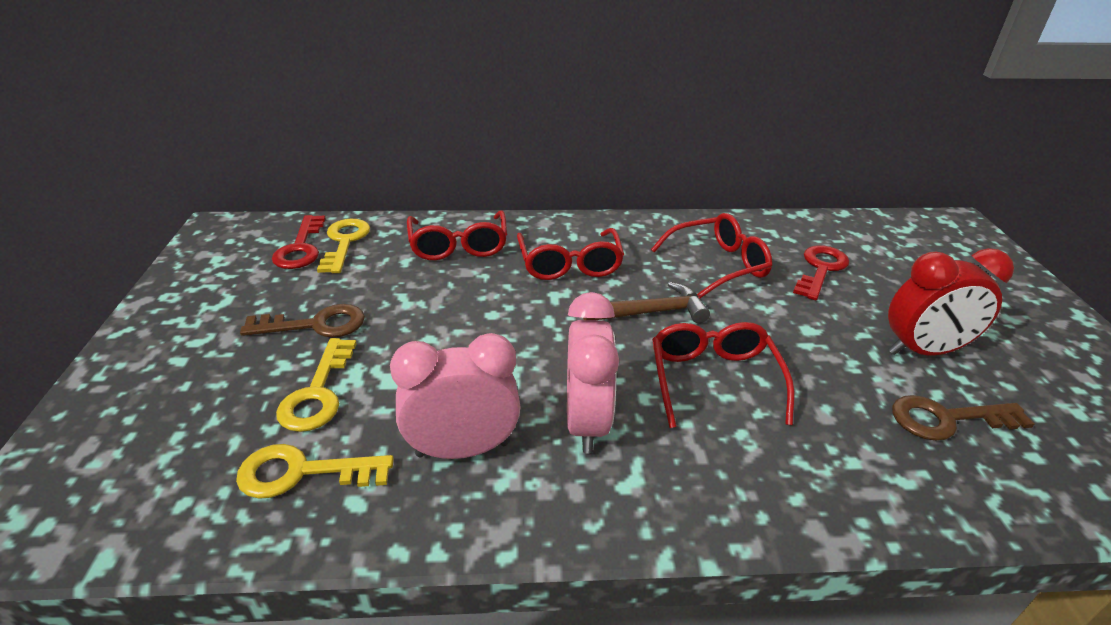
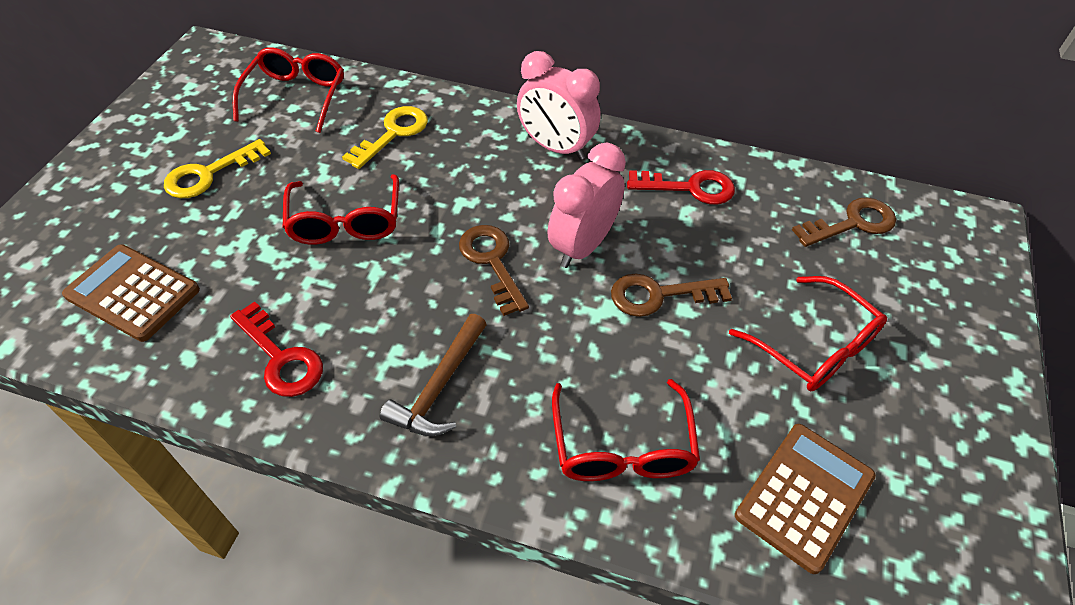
brown calculator: 0 -> 2
brown key: 2 -> 3
red clock: 1 -> 0
yellow key: 3 -> 2

